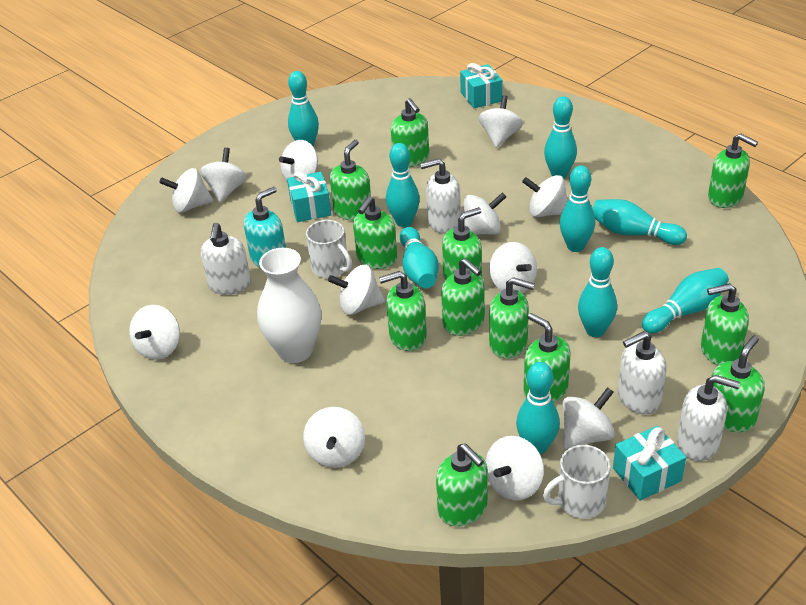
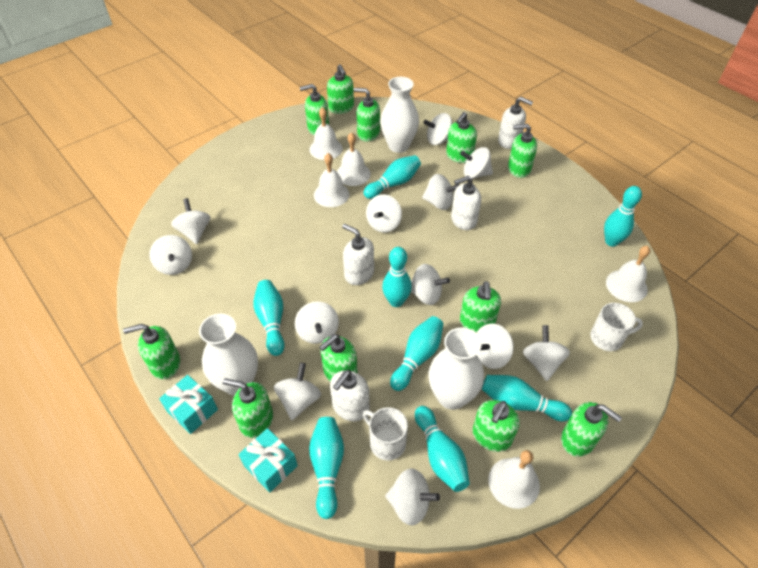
green soap dispenser: 12 -> 11
turquoise bowling pin: 9 -> 8
turquoise gift: 3 -> 2
turquoise soap dispenser: 1 -> 0
white bell: 0 -> 5
white vase: 1 -> 3

